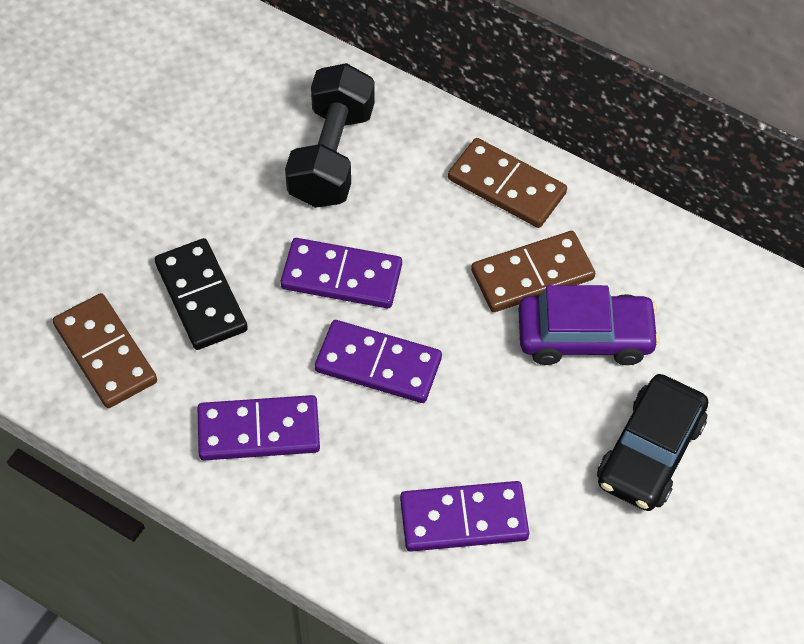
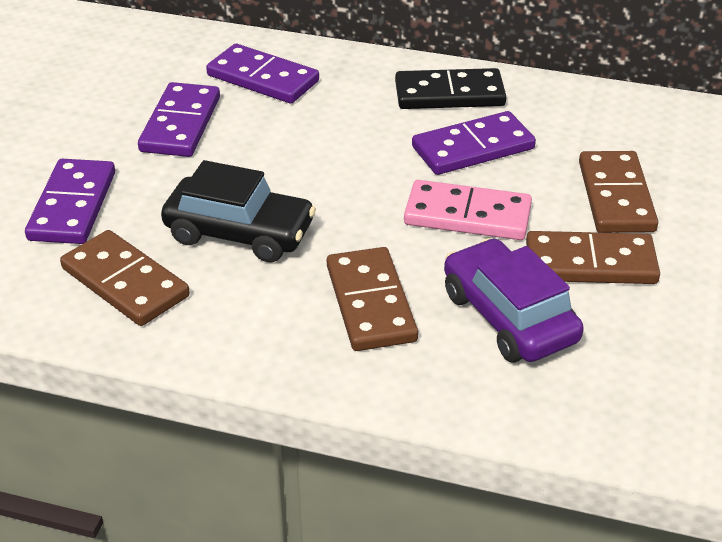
black dumbbell: 1 -> 0
brown domino: 3 -> 4
pink domino: 0 -> 1

